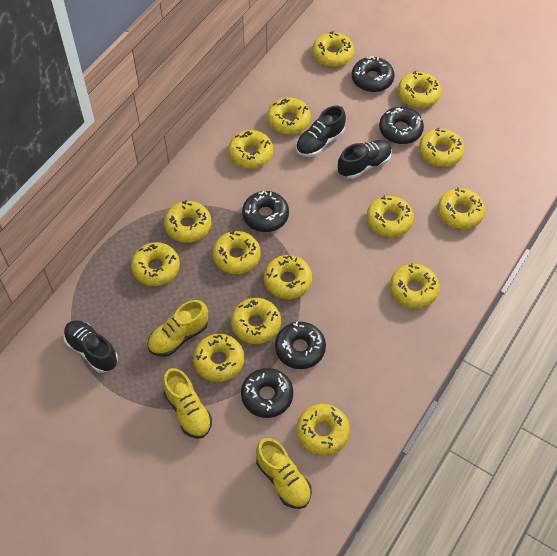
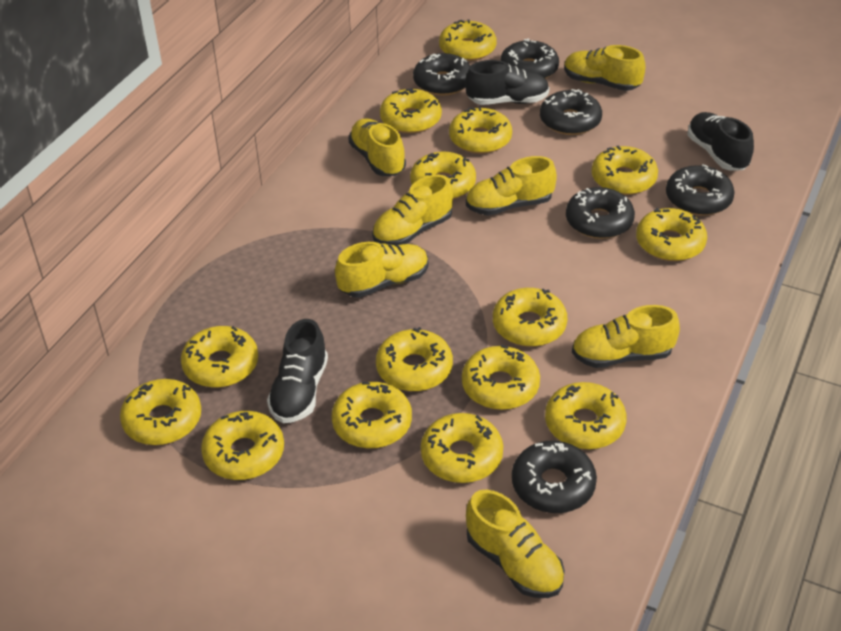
black donut: 5 -> 6
yellow shoe: 3 -> 7

